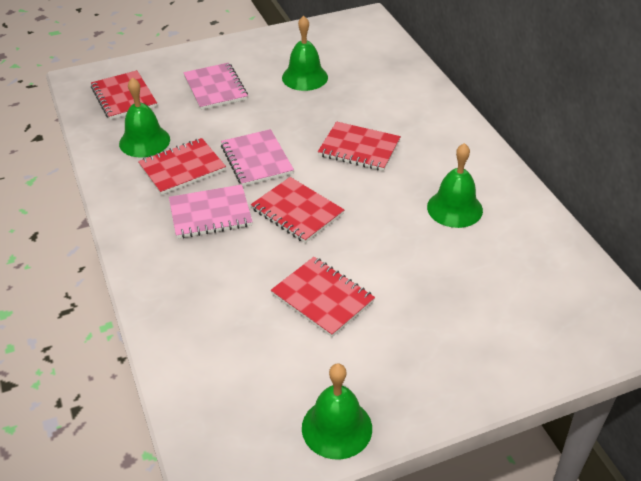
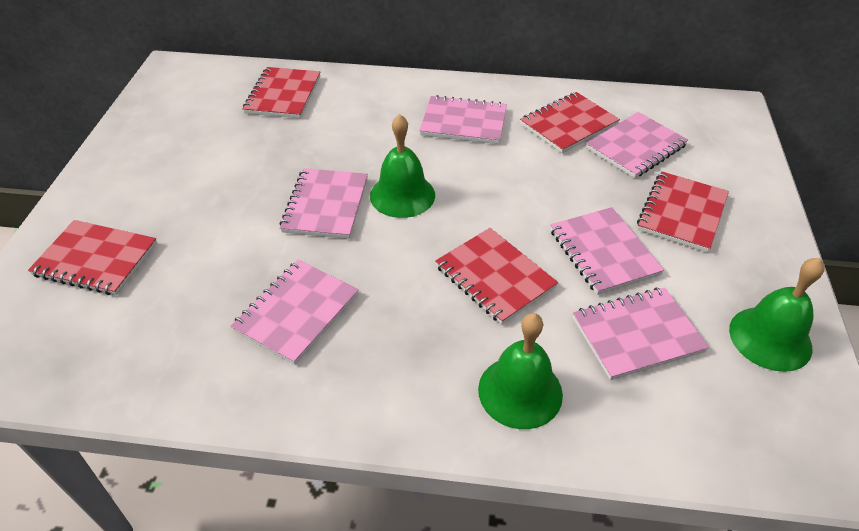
green bell: 4 -> 3
pink notebook: 3 -> 6

